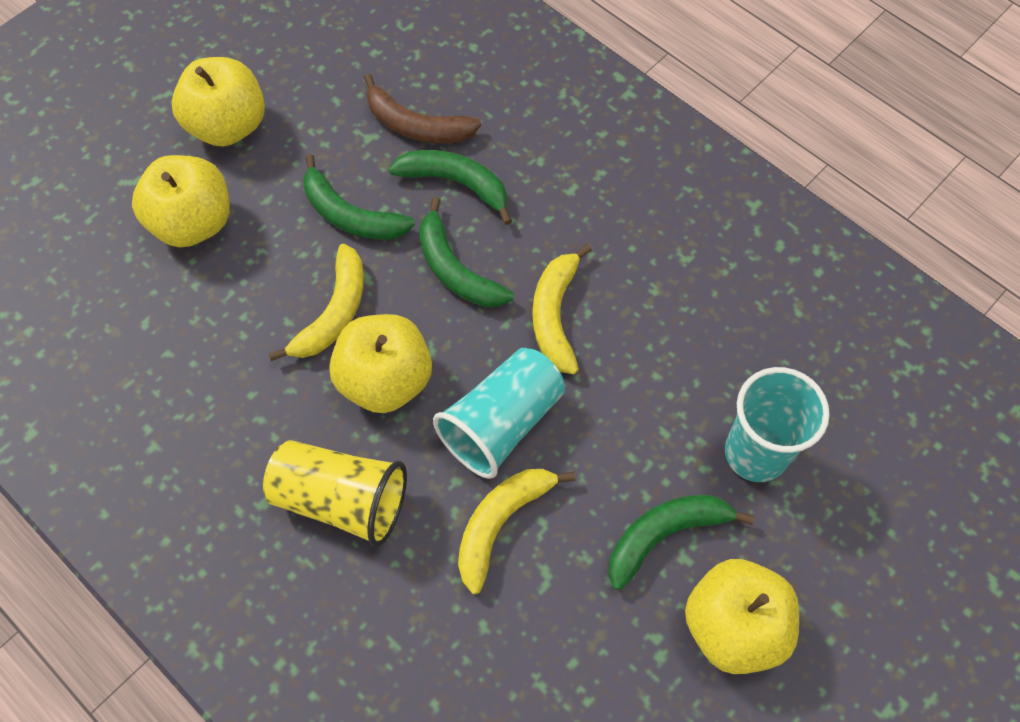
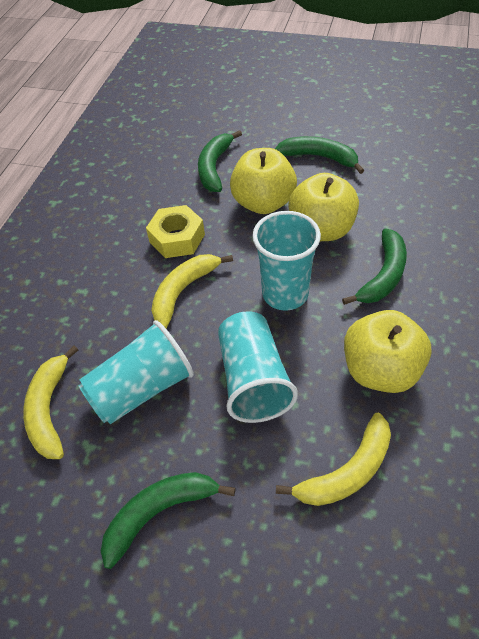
brown banana: 1 -> 0
turquoise cup: 2 -> 3
yellow apple: 4 -> 3
yellow cup: 1 -> 0
yellow nut: 0 -> 1

